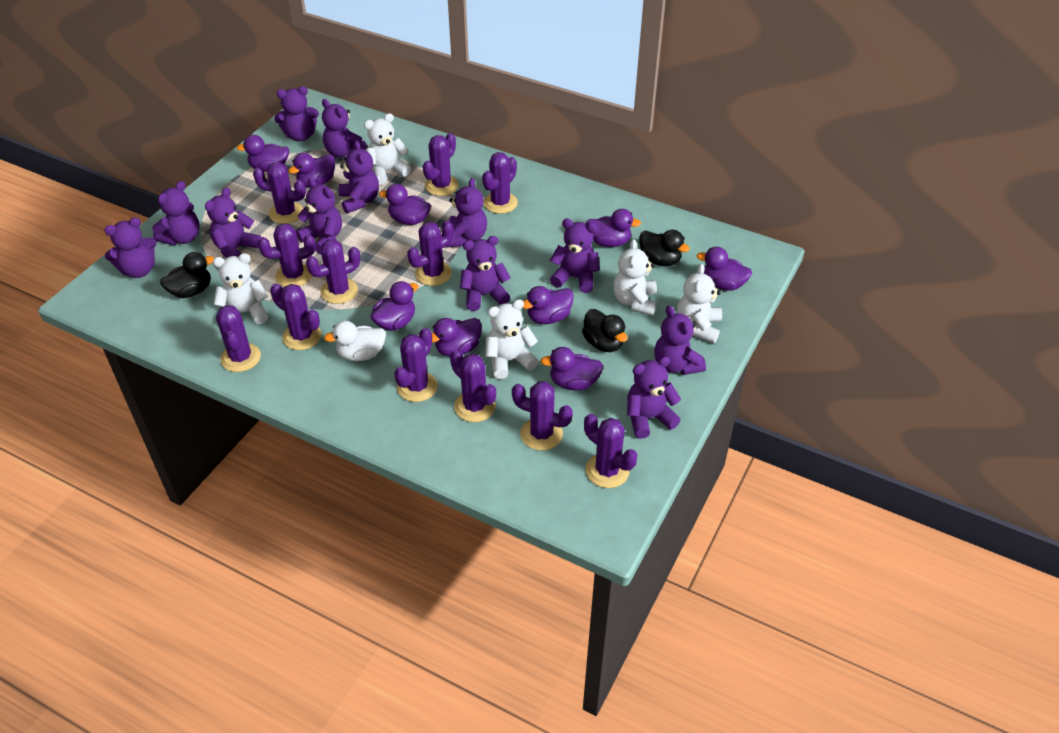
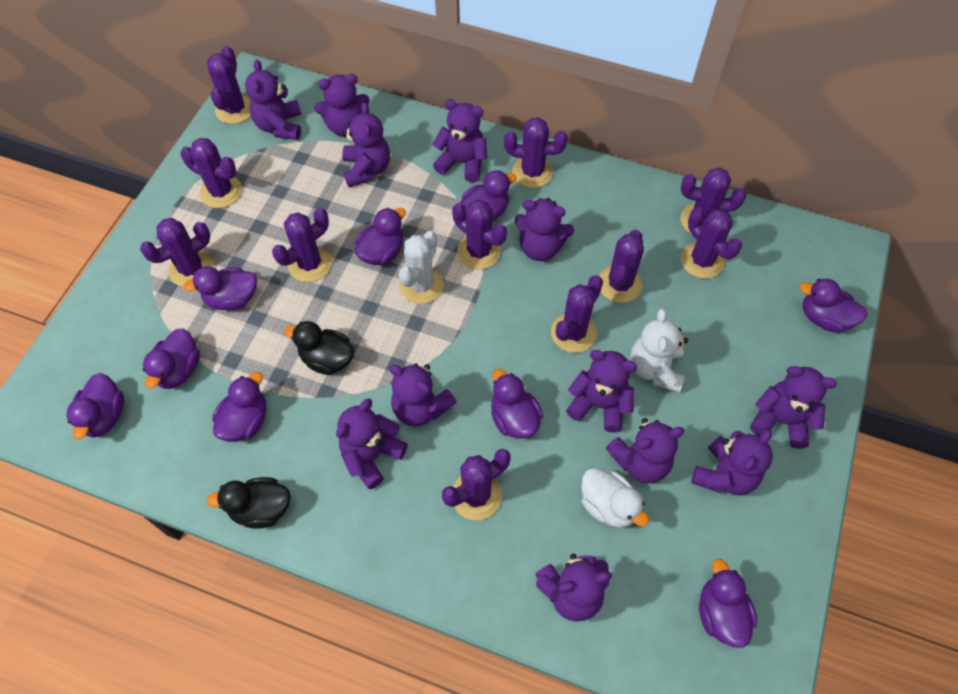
black duck: 3 -> 2
purple cactus: 12 -> 11
white cactus: 0 -> 1
white teddy bear: 5 -> 1

